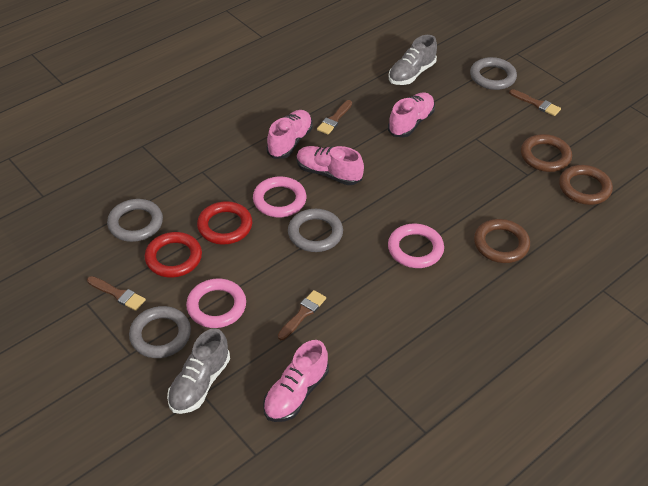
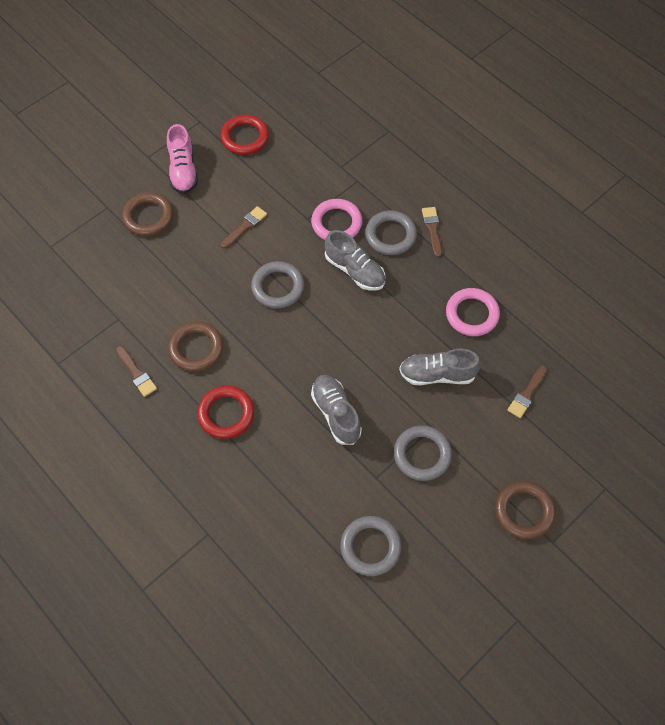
grey shoe: 2 -> 3
pink ring: 3 -> 2
pink shoe: 4 -> 1

